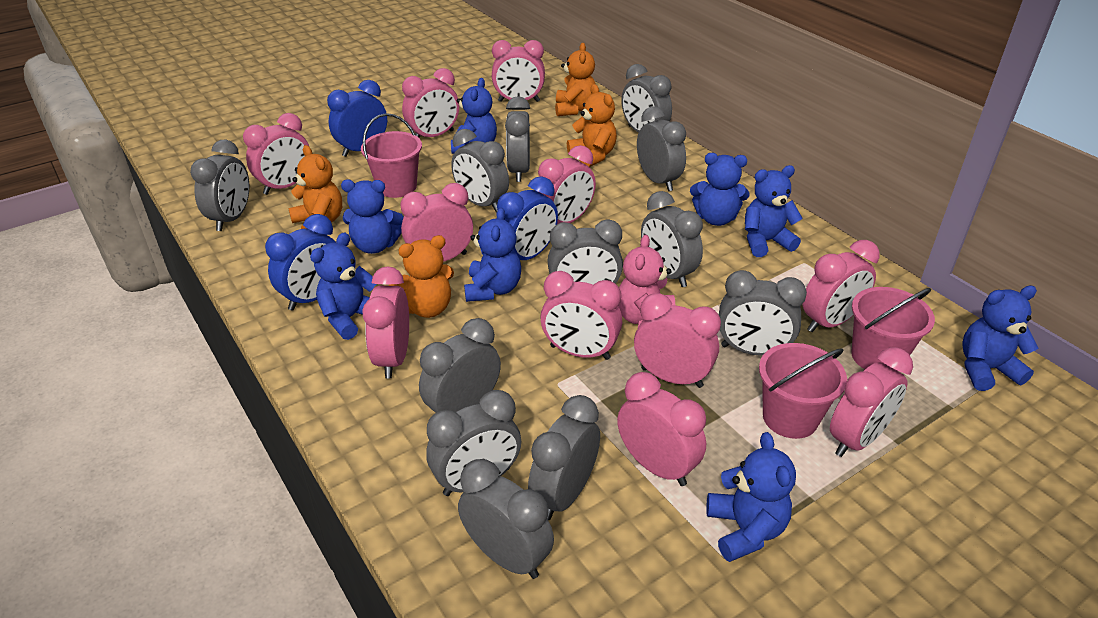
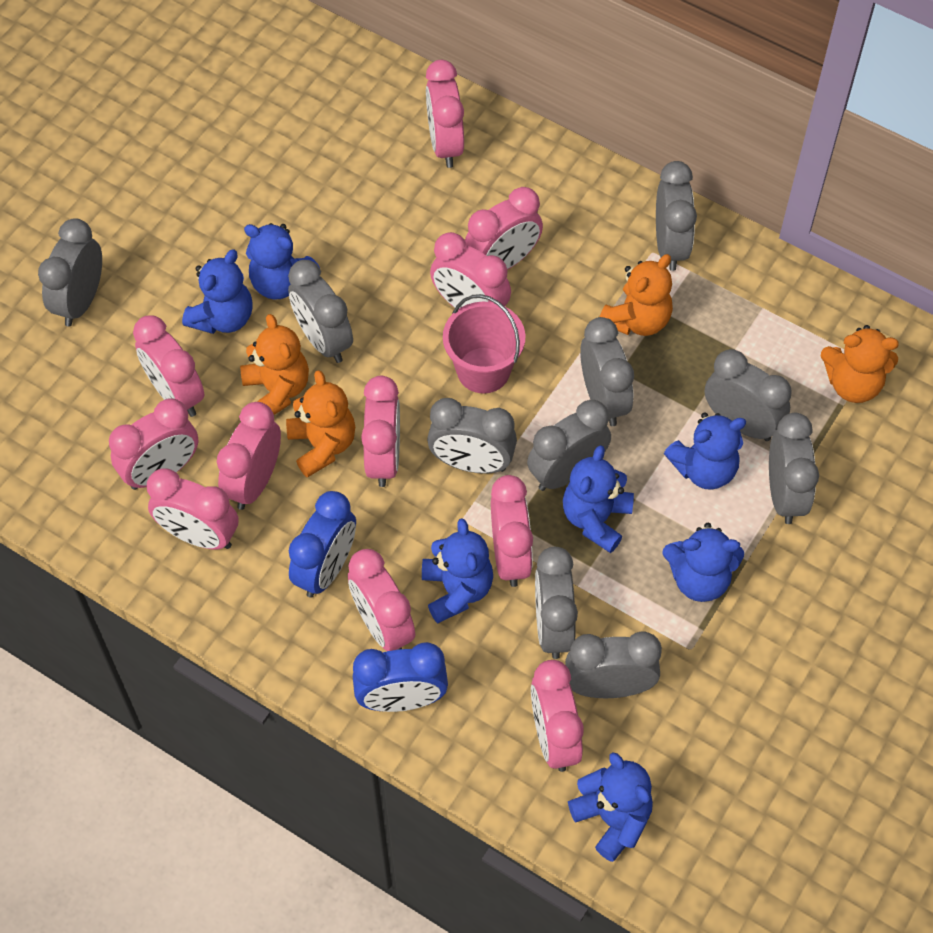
blue clock: 3 -> 2
blue teddy bear: 8 -> 7
grey clock: 12 -> 10
pink bucket: 3 -> 1
pink teddy bear: 1 -> 0

